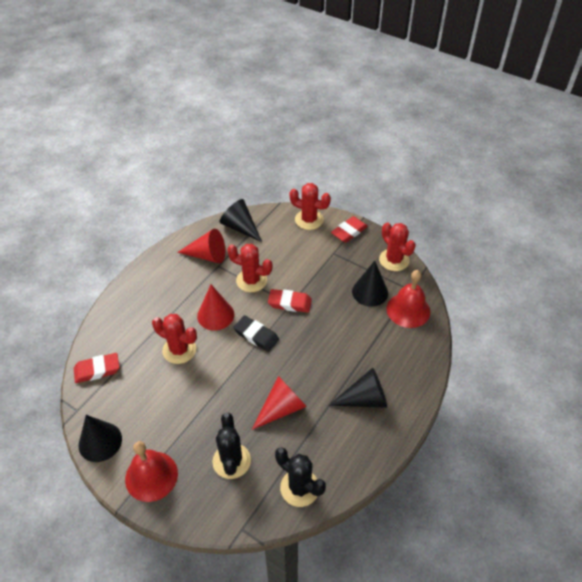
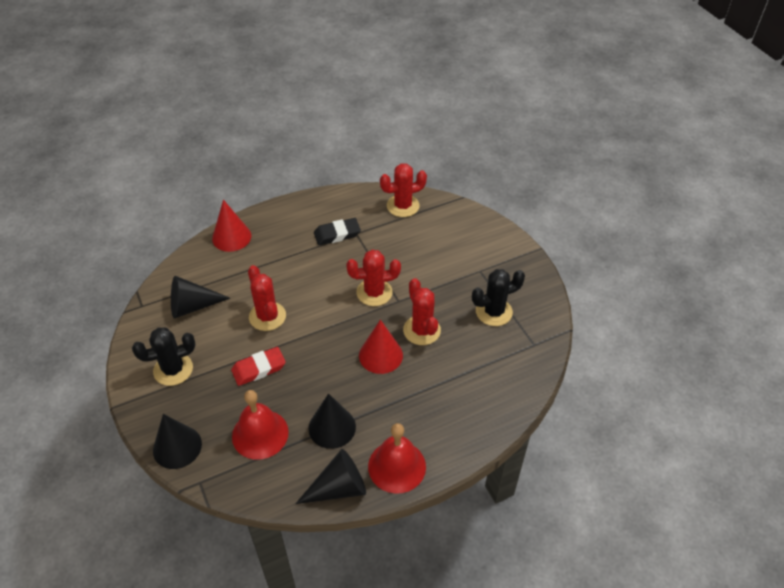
red cone: 3 -> 2
red eraser: 3 -> 1

